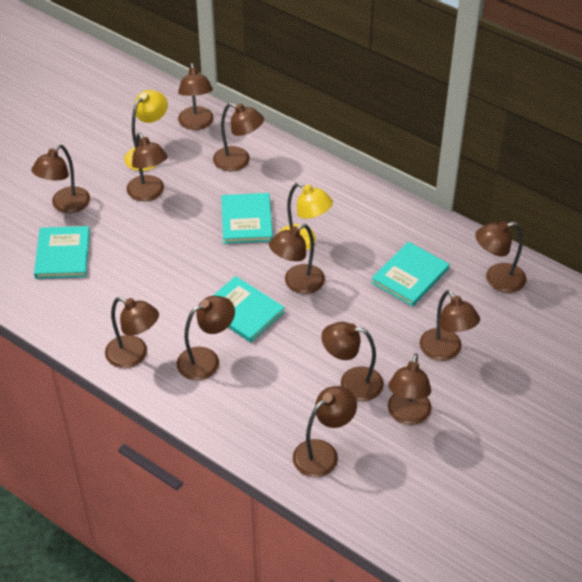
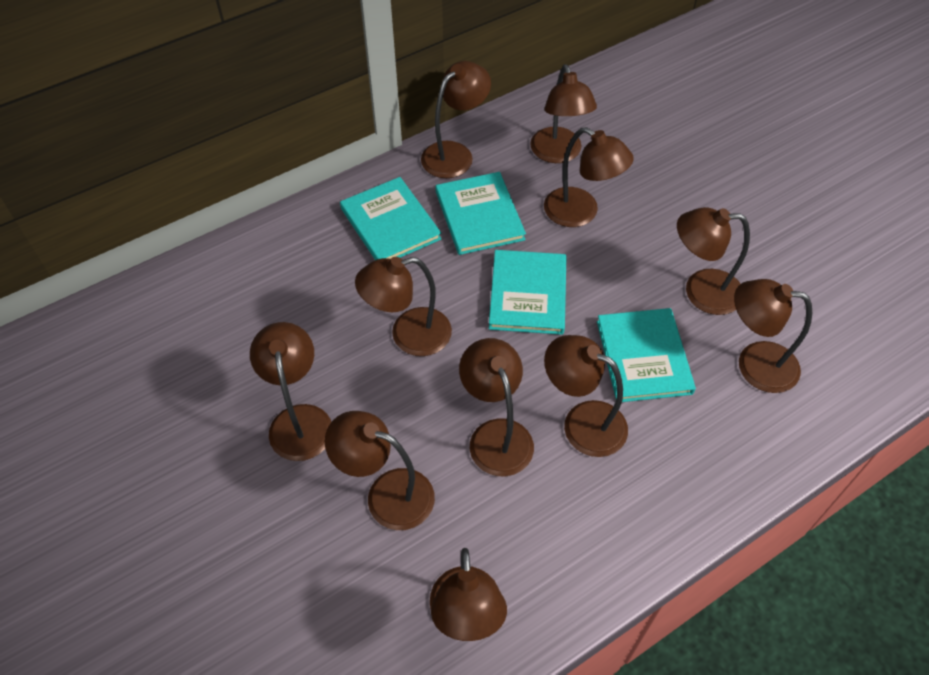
brown lamp: 12 -> 11
yellow lamp: 2 -> 0

